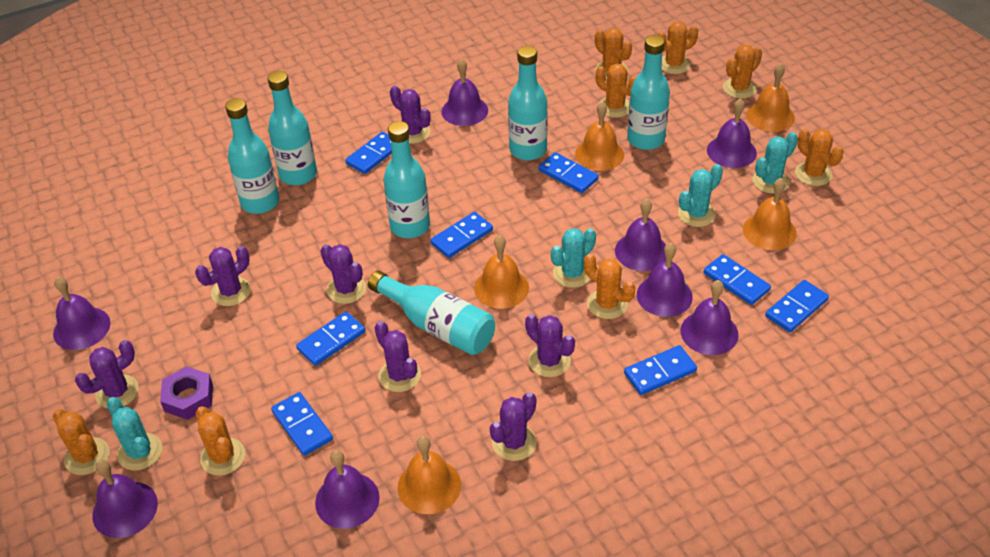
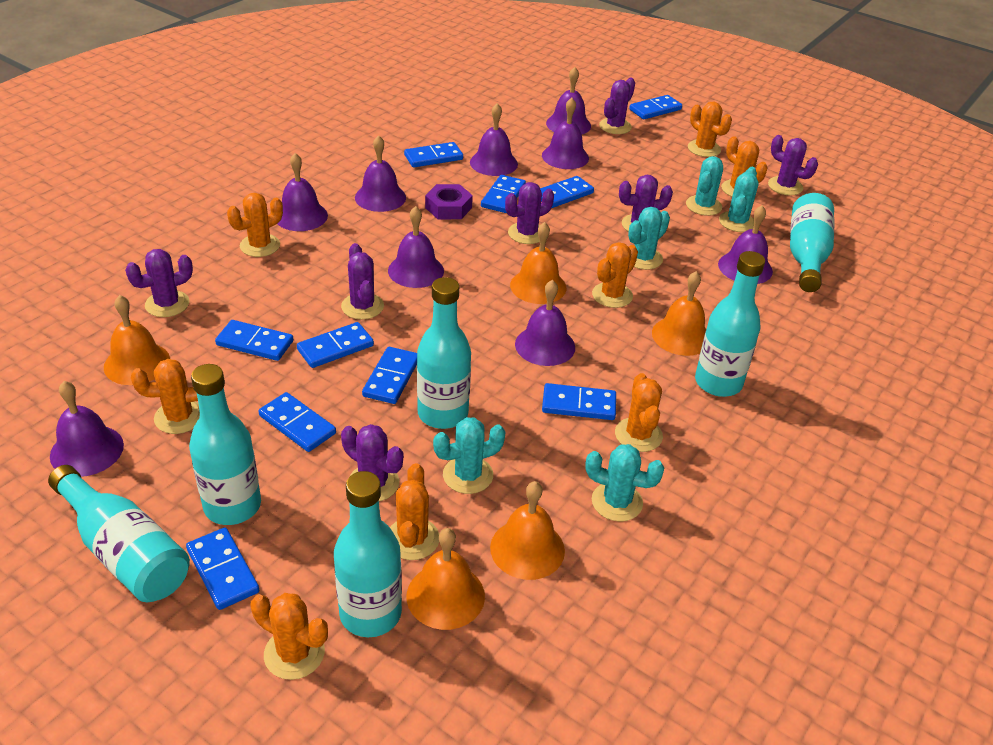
blue domino: 8 -> 10
purple bell: 8 -> 9
turquoise cactus: 4 -> 5

